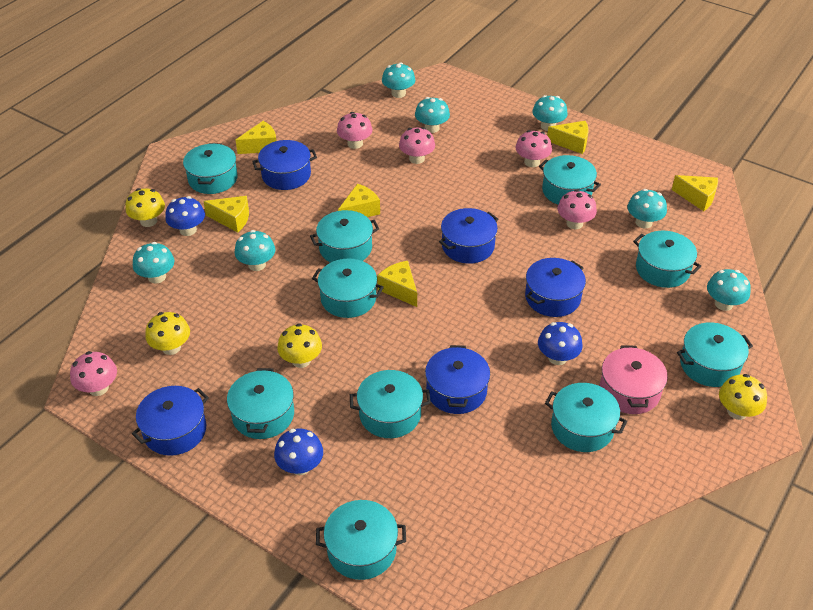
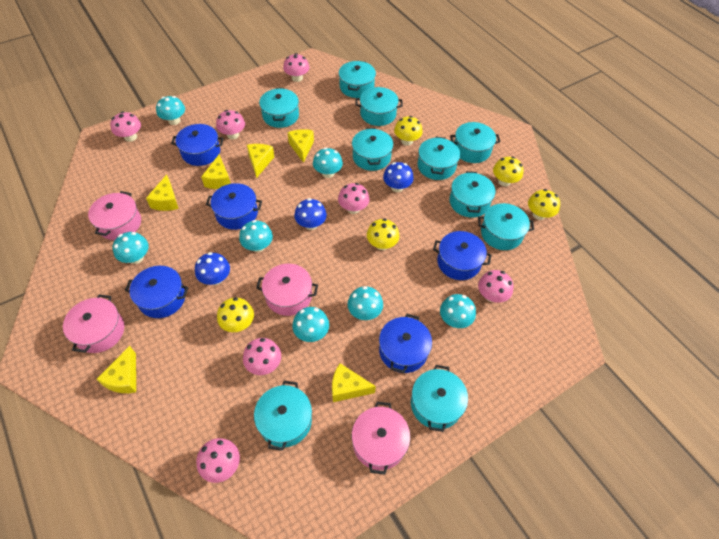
pink mushroom: 5 -> 7
pink pot: 1 -> 4
yellow mushroom: 4 -> 5

